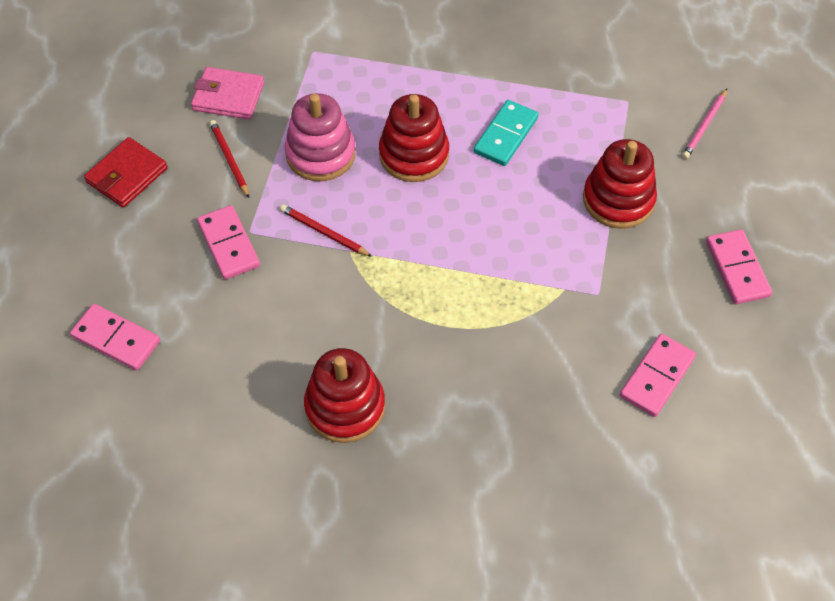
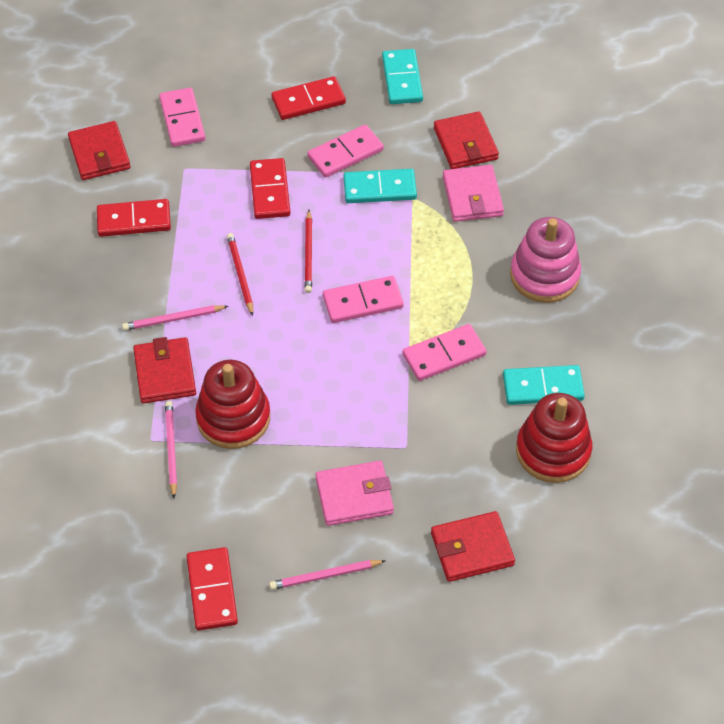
pink pencil: 1 -> 3
pink wallet: 1 -> 2
red domino: 0 -> 4
red stacking toy: 3 -> 2
red wallet: 1 -> 4
turquoise domino: 1 -> 3

